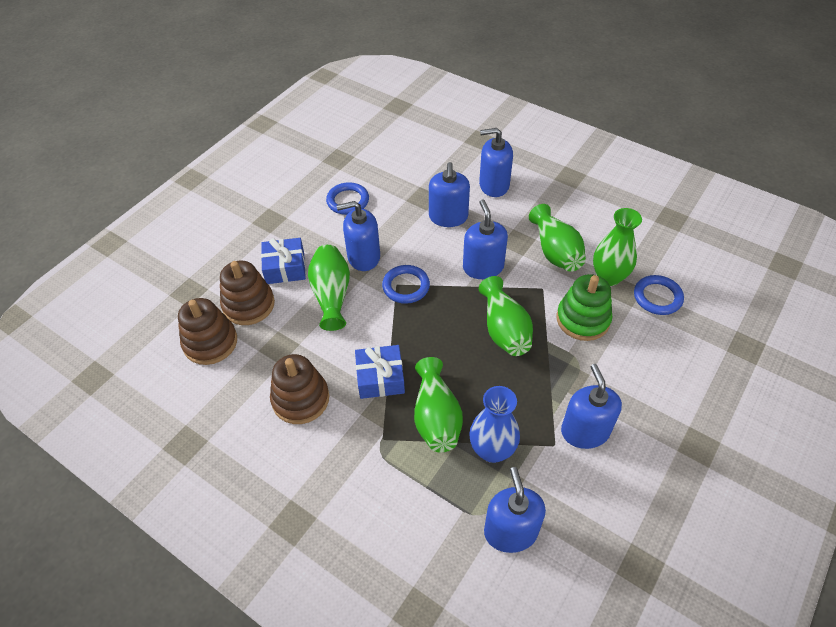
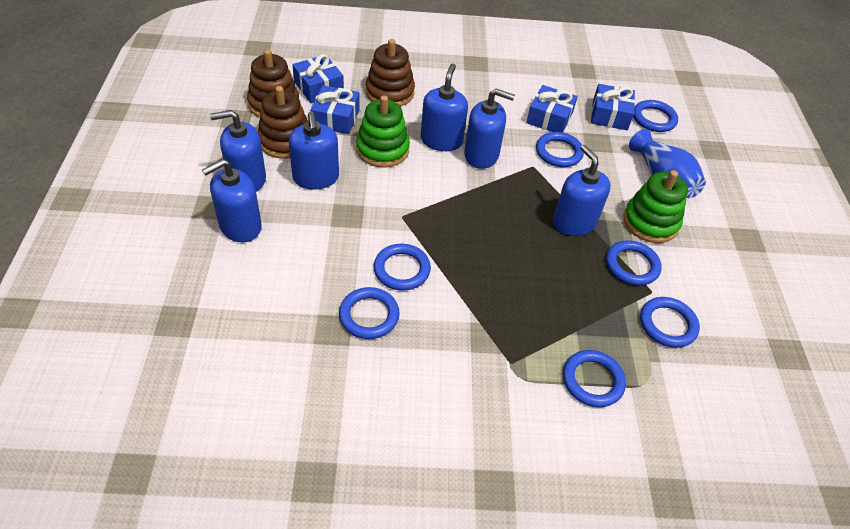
blue gift: 2 -> 4
blue ring: 3 -> 7
green stacking toy: 1 -> 2
green vase: 5 -> 0

